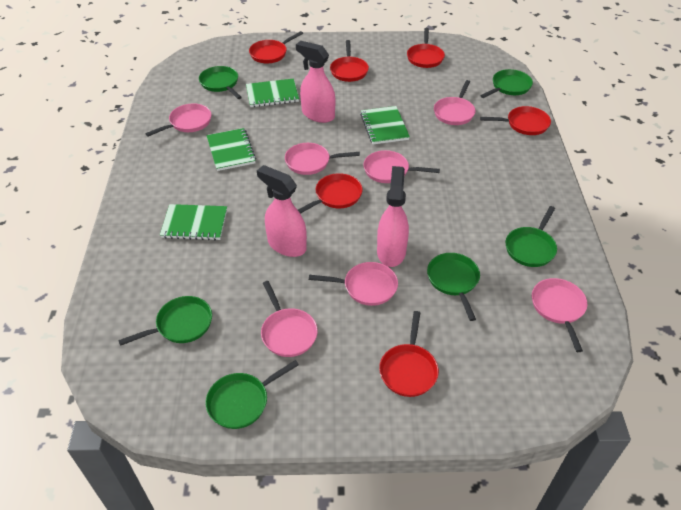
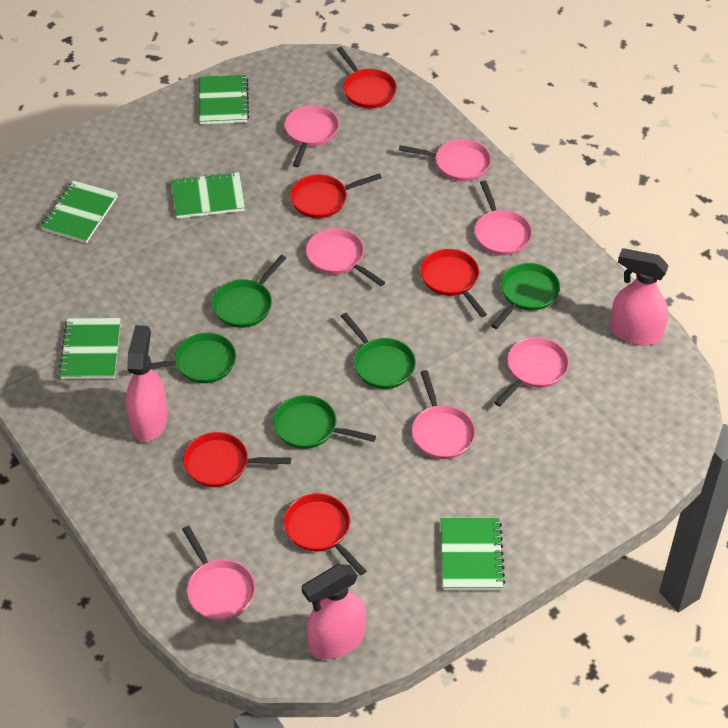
green notebook: 4 -> 5
green pan: 6 -> 5
red pan: 6 -> 5

